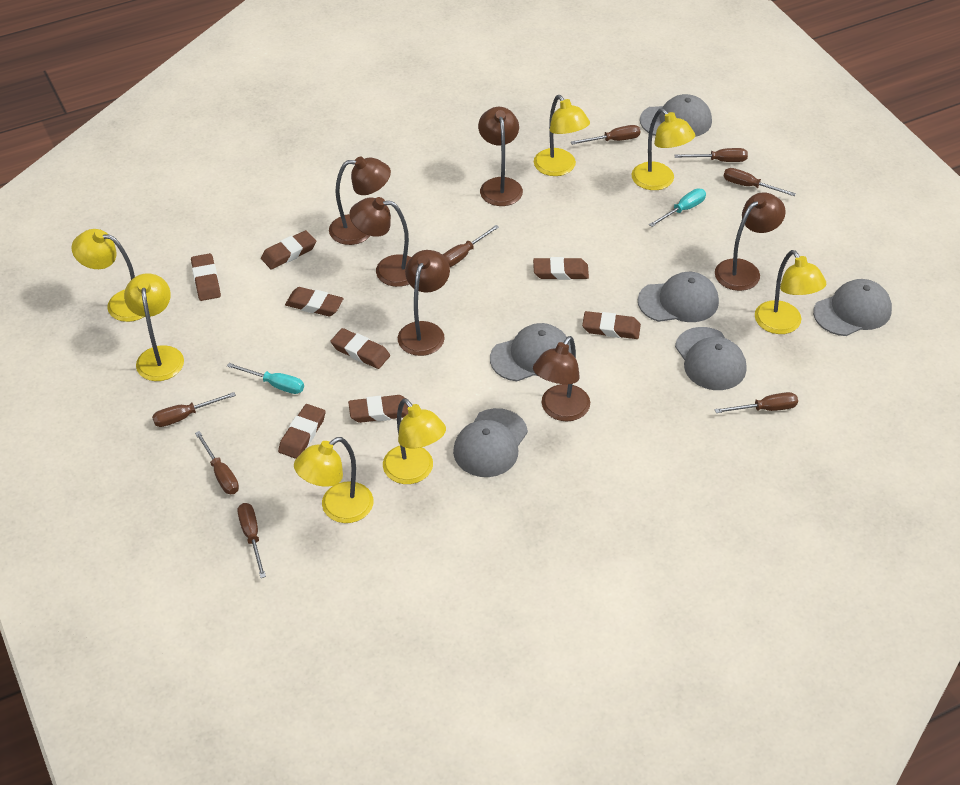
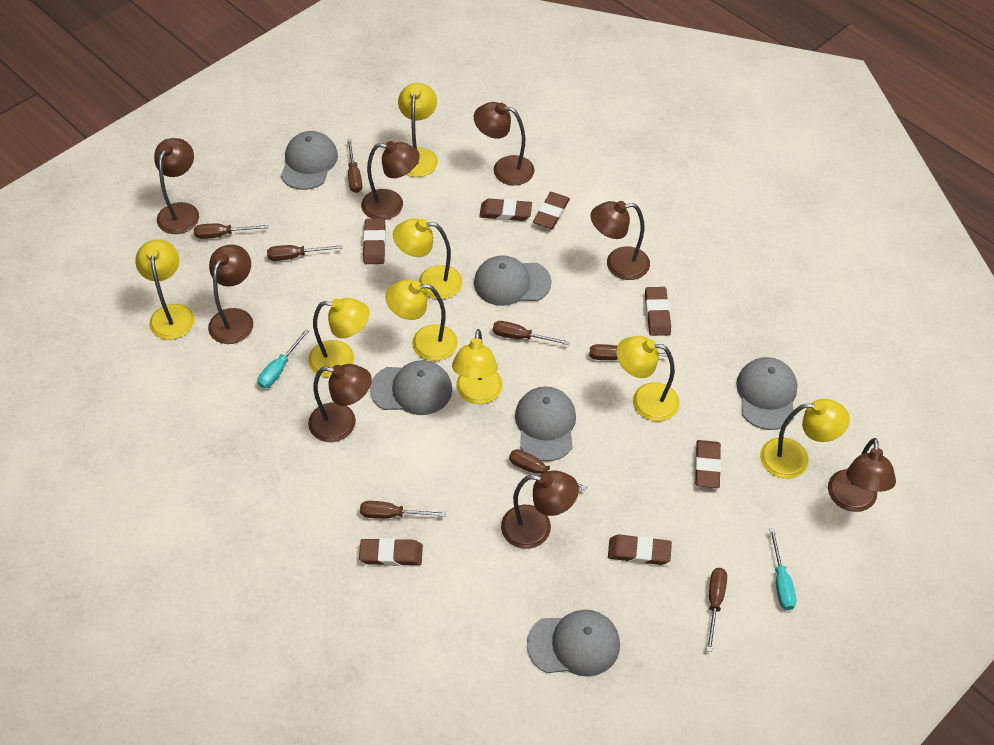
brown eraser: 8 -> 7
brown lamp: 6 -> 8
yellow lamp: 7 -> 8

